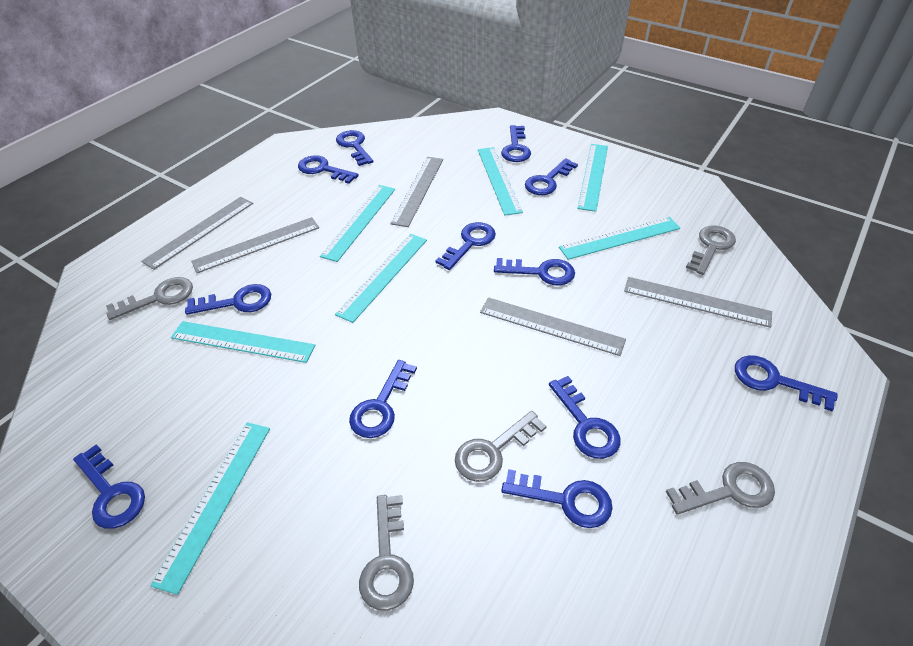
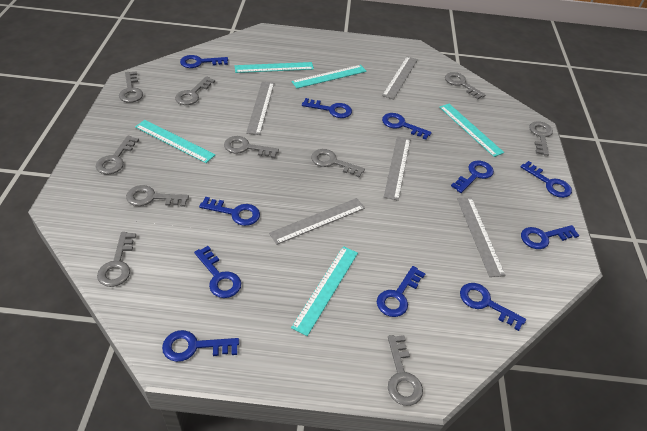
blue key: 12 -> 11
grey key: 5 -> 10
turquoise ruler: 7 -> 5

